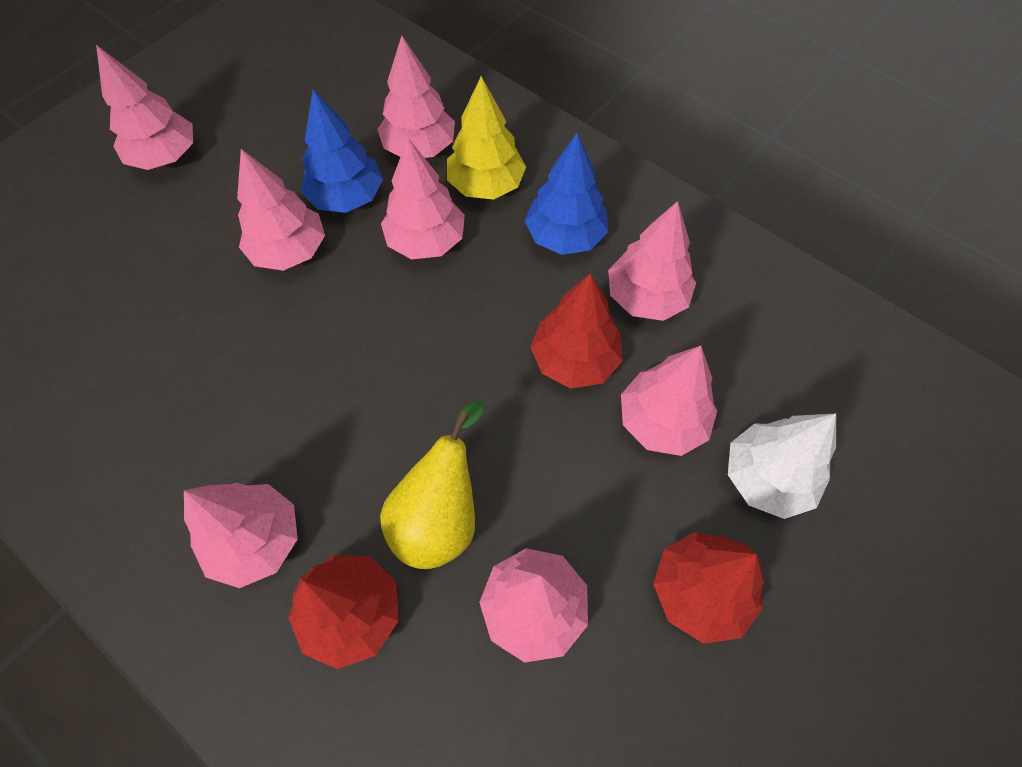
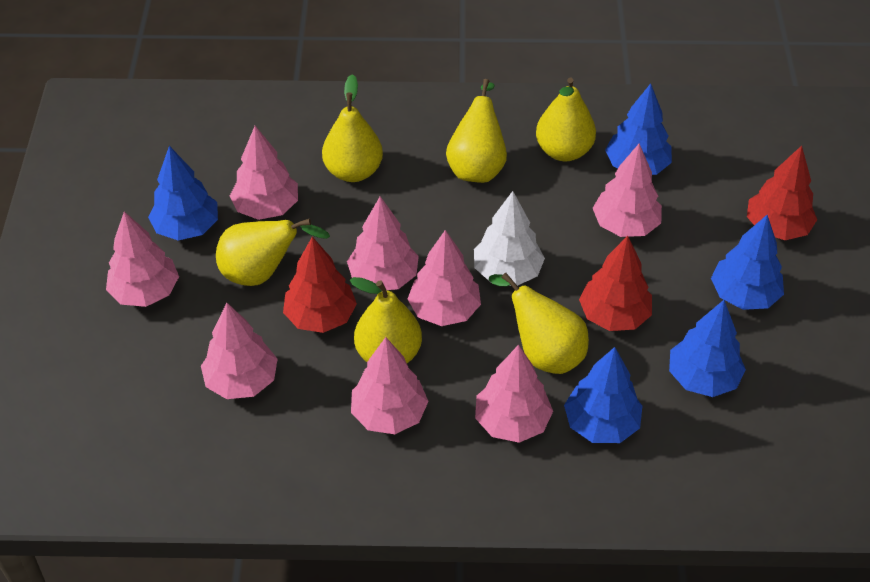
blue tree: 2 -> 5
yellow pear: 1 -> 6
yellow tree: 1 -> 0

